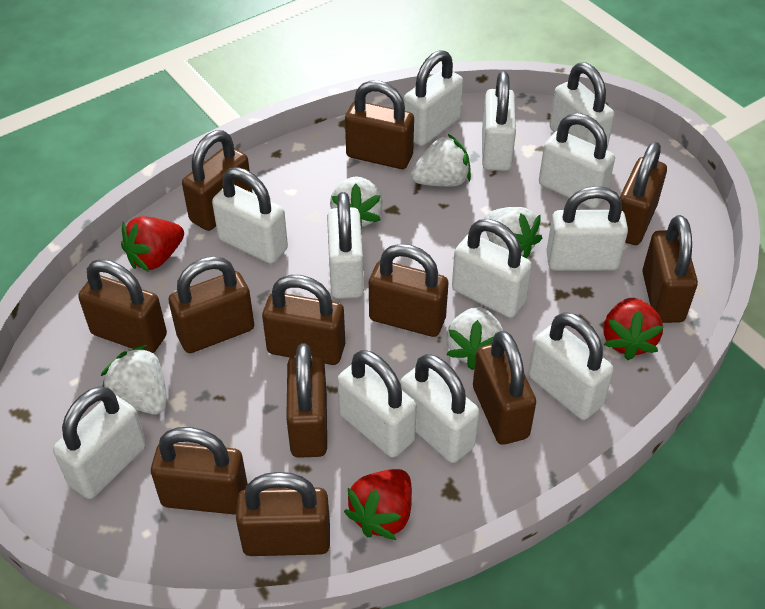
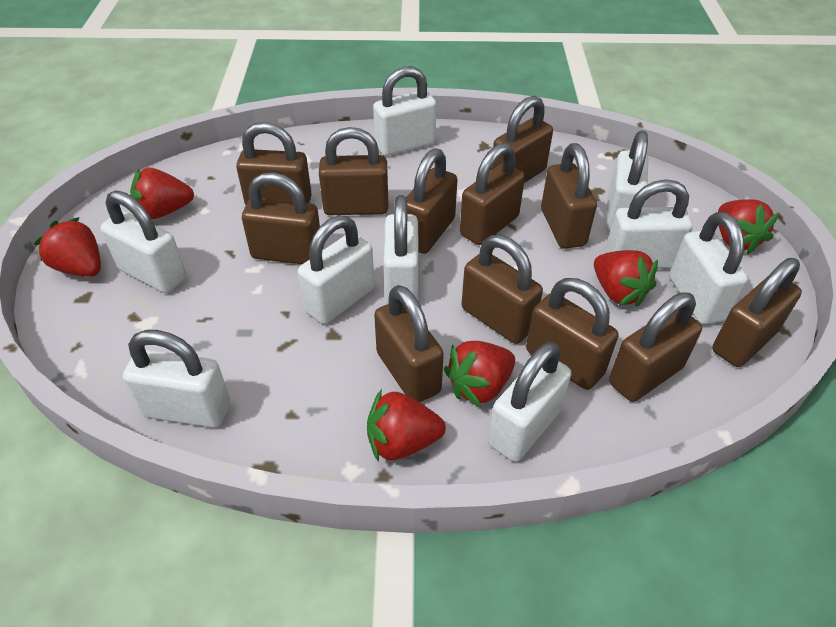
red strawberry: 3 -> 6
white padlock: 12 -> 9
white strawberry: 5 -> 0

